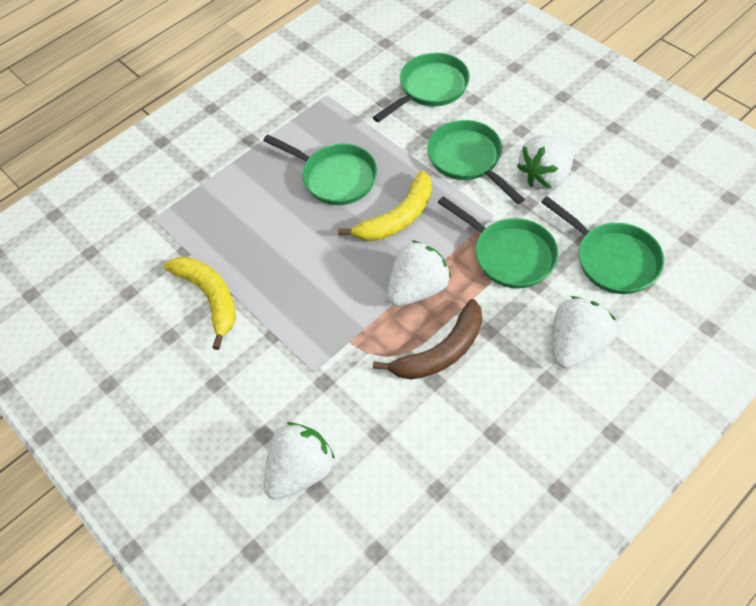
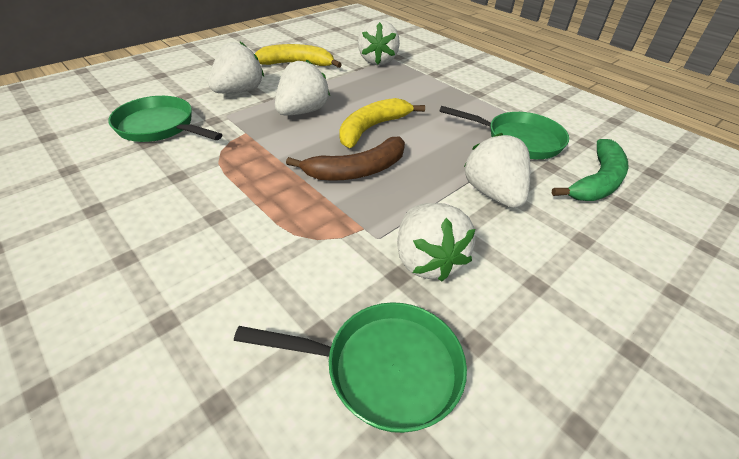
green banana: 0 -> 1
green pan: 5 -> 3
white strawberry: 4 -> 5

